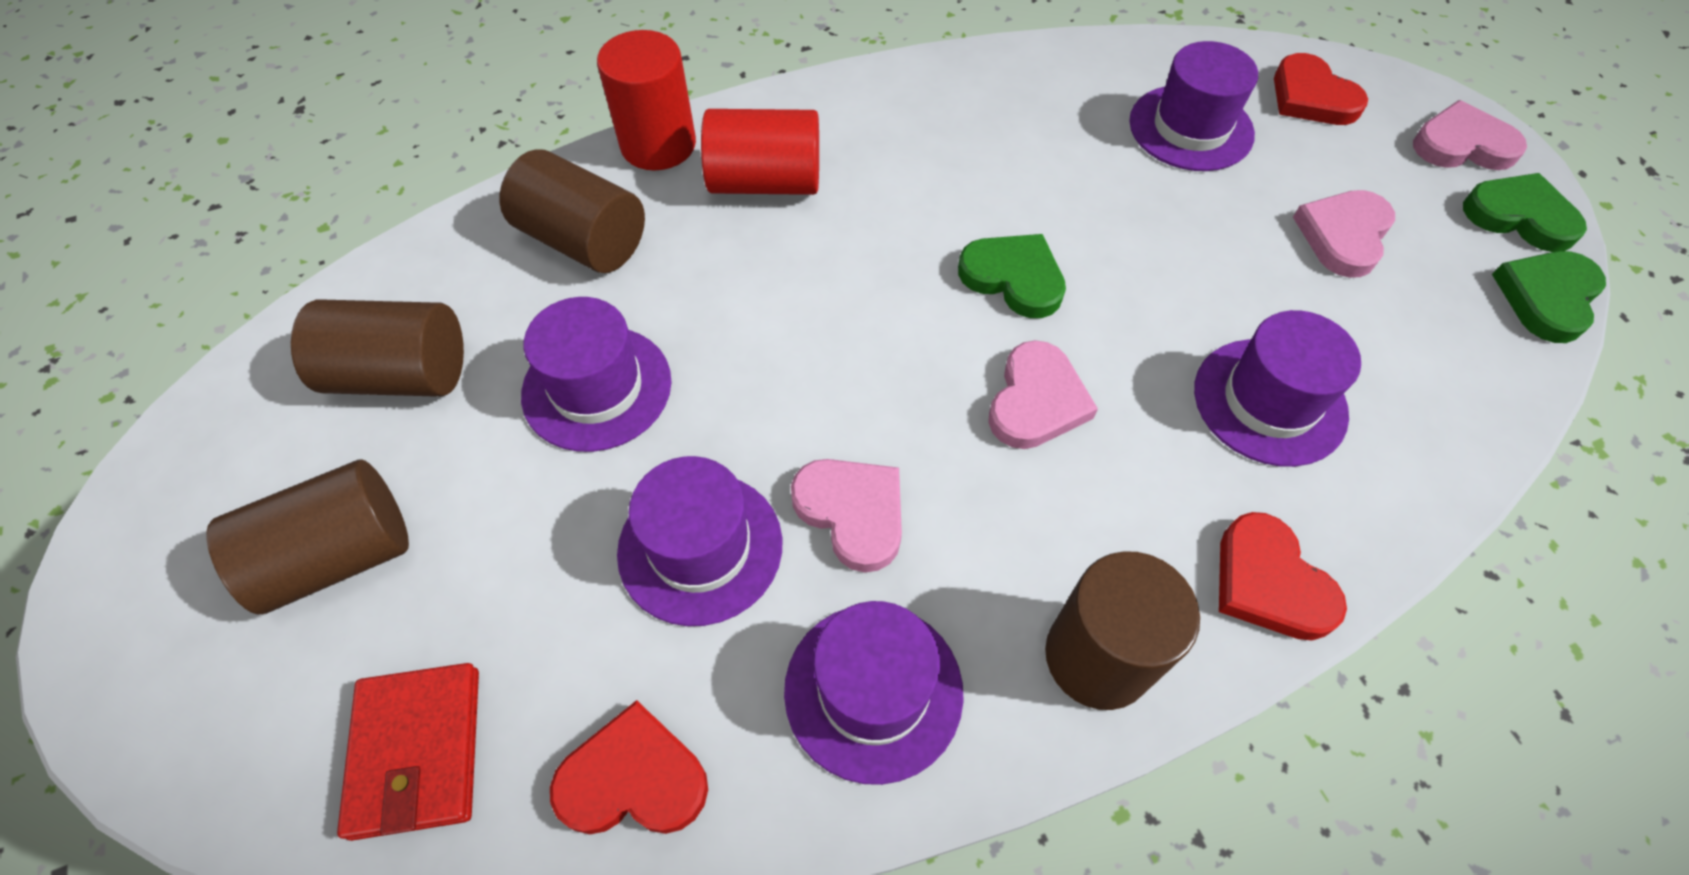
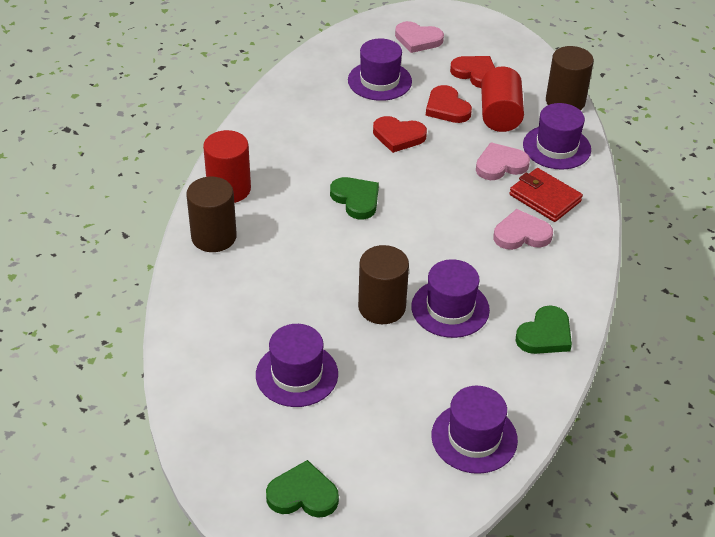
brown cylinder: 4 -> 3
pink heart: 4 -> 3

